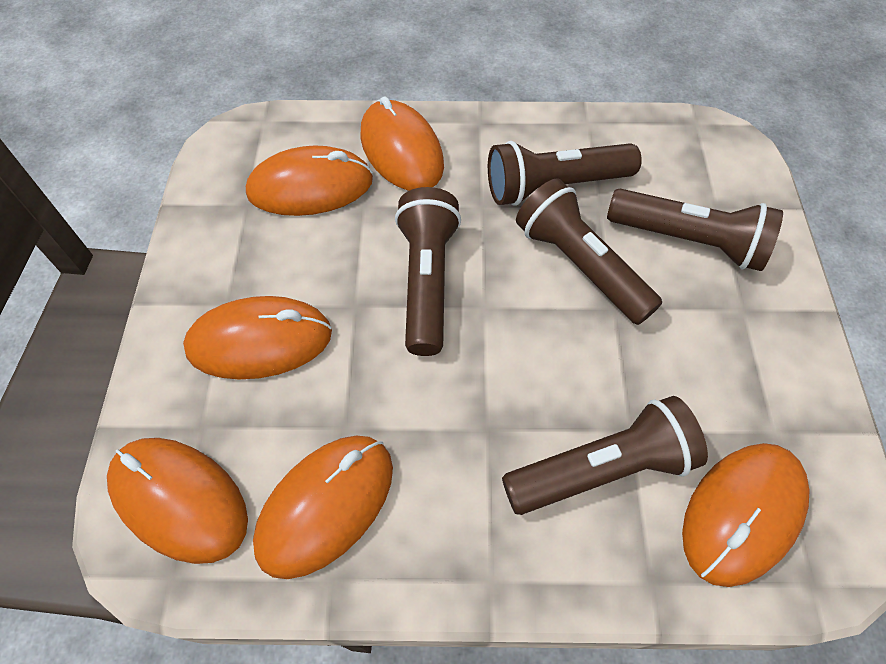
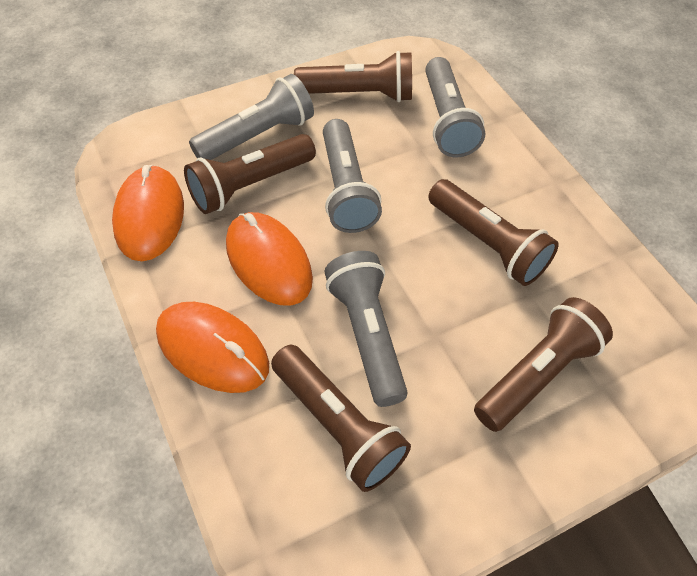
grey flashlight: 0 -> 4
orange mouse: 6 -> 3

